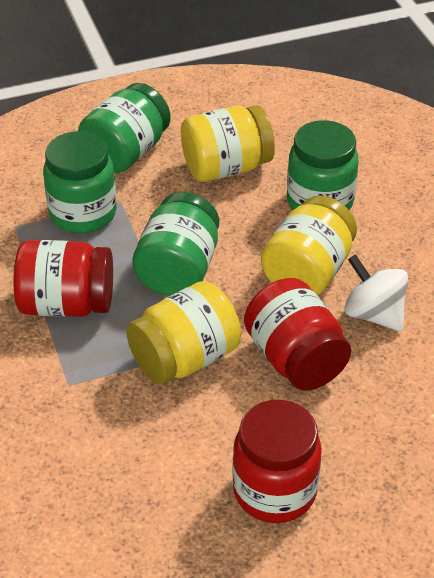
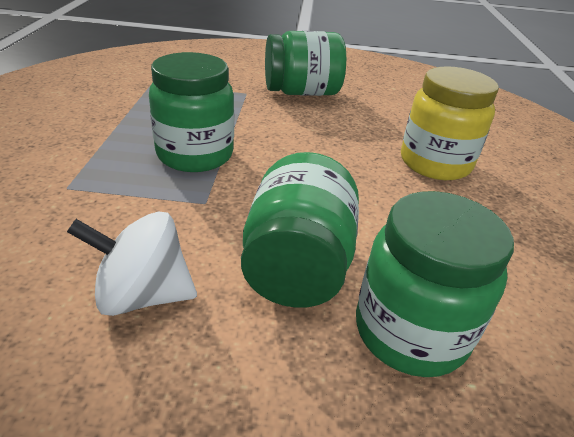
red jar: 3 -> 0
yellow jar: 3 -> 1

